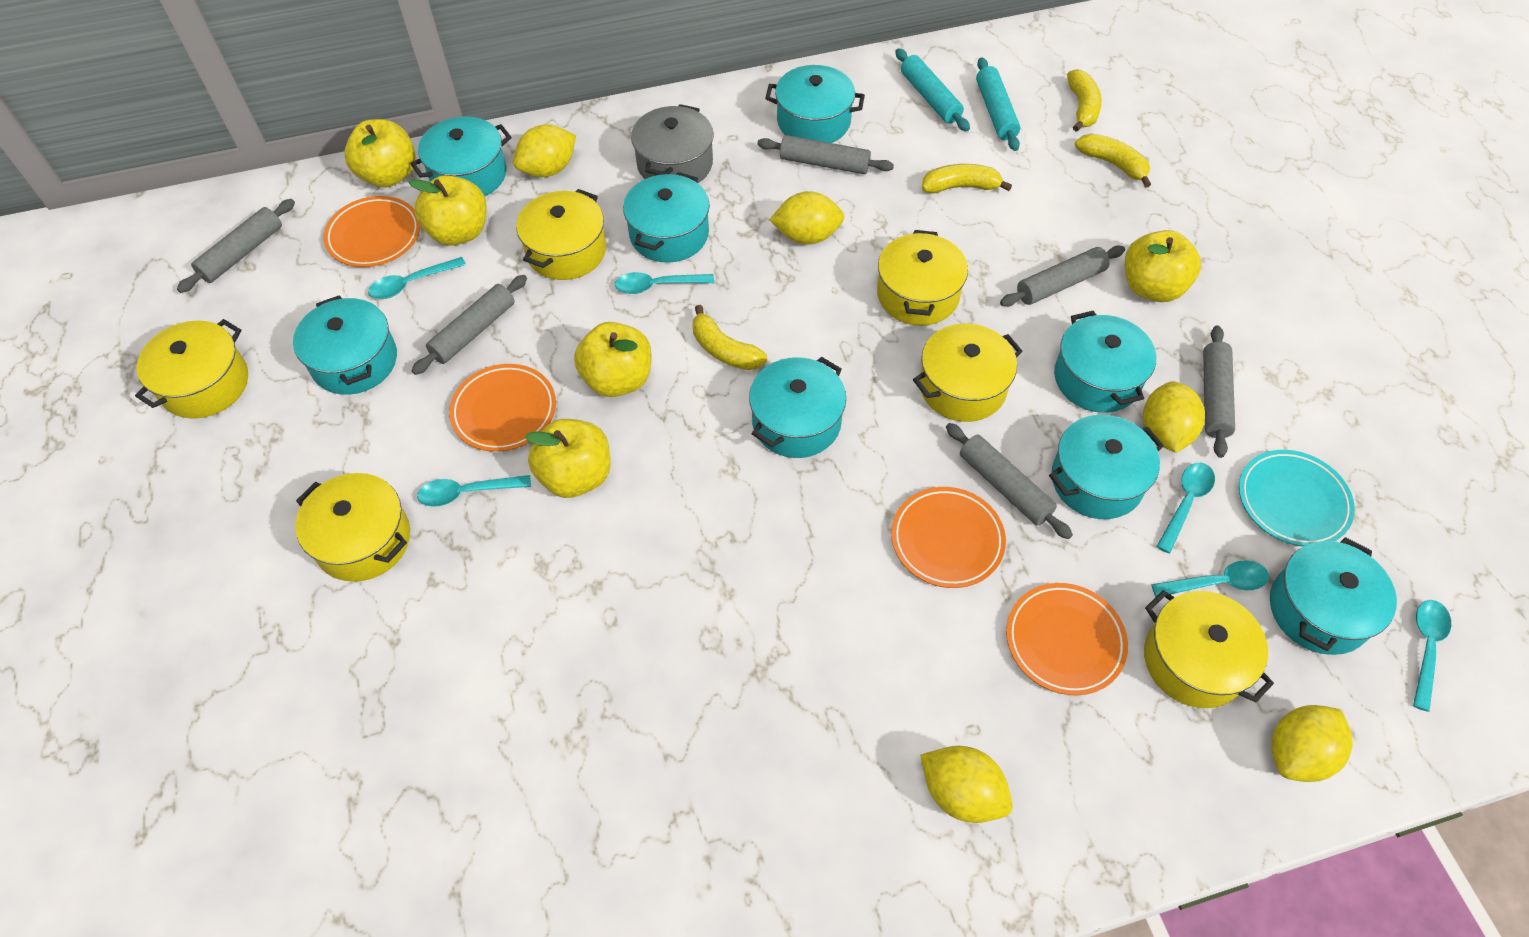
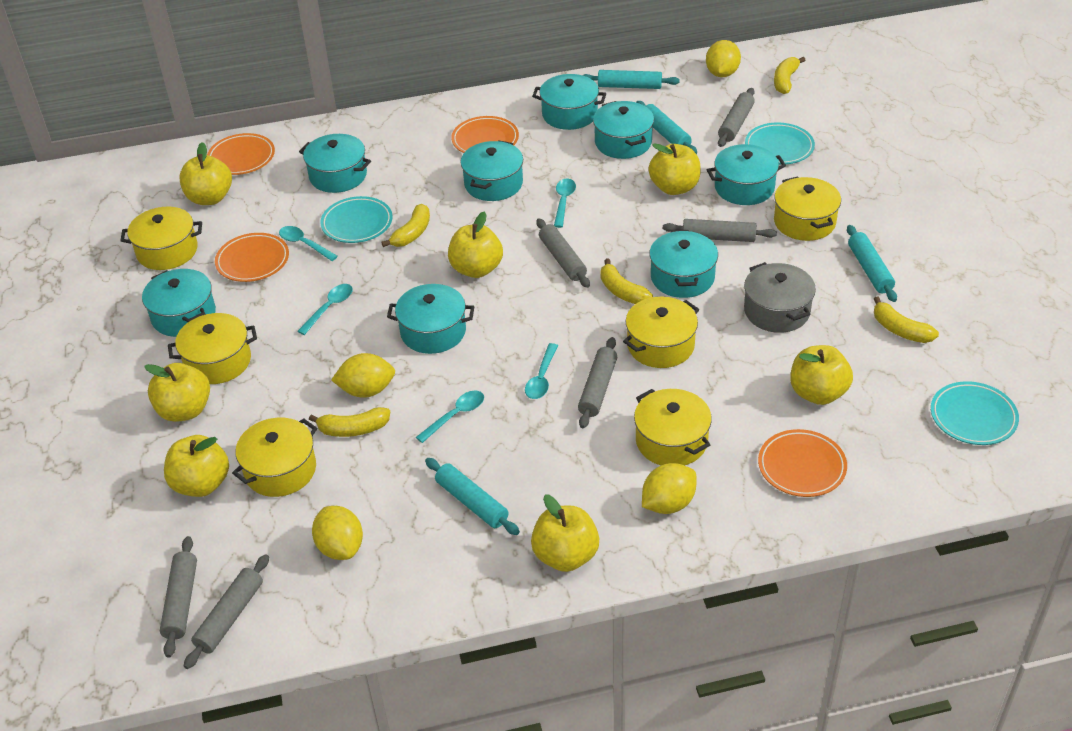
turquoise plate: 1 -> 3
turquoise rolling pin: 2 -> 4
turquoise spoon: 6 -> 5
yellow apple: 5 -> 7
yellow banana: 4 -> 5
yellow lemon: 5 -> 4

